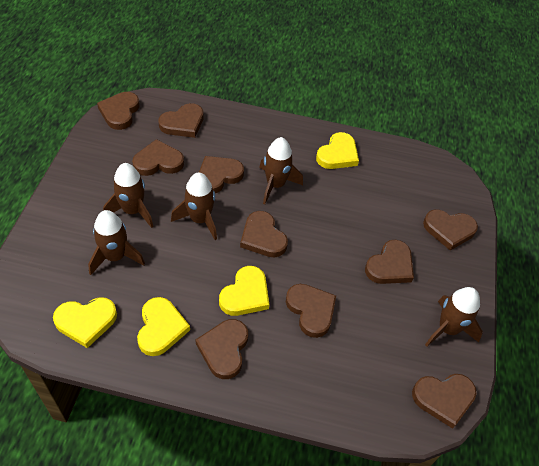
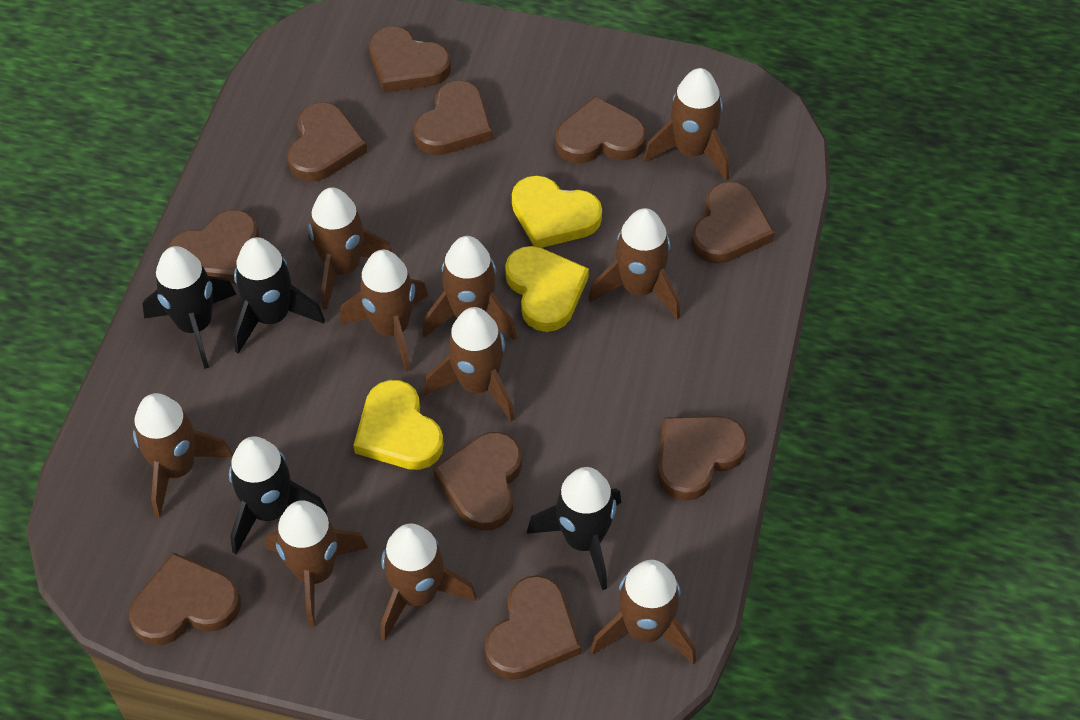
black rocket: 0 -> 4
brown rocket: 5 -> 10
yellow heart: 4 -> 3

